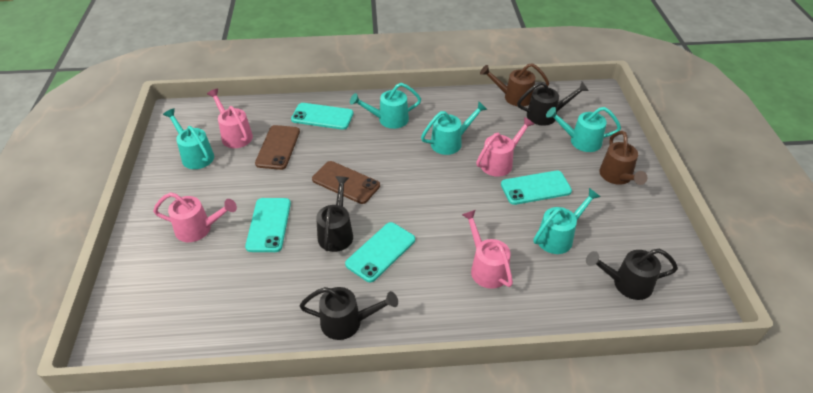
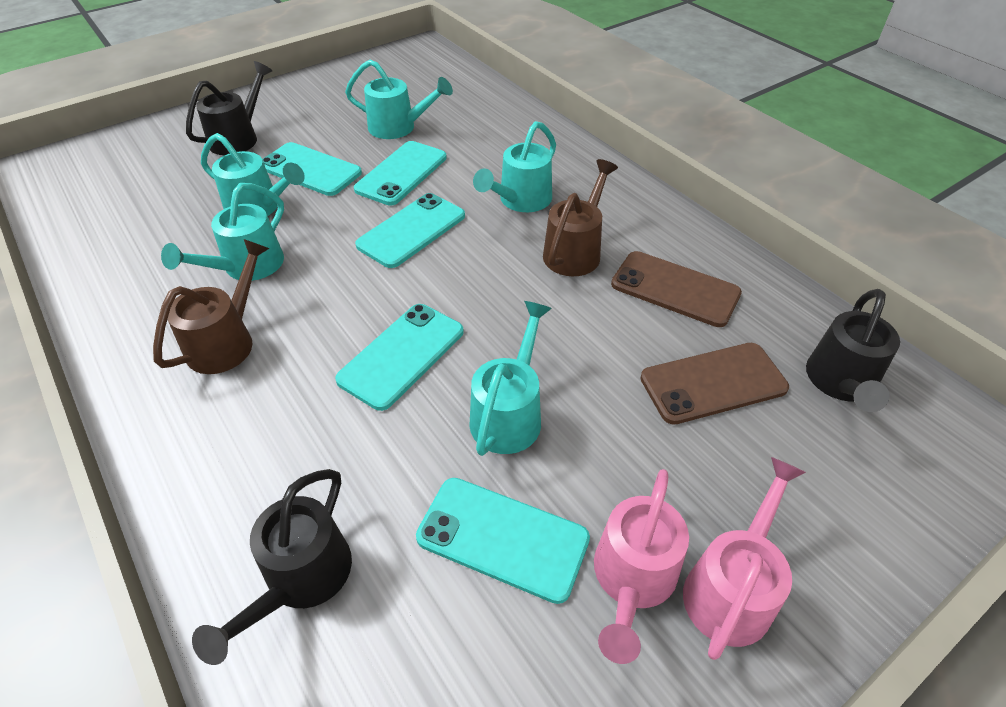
black watering can: 4 -> 3
pink watering can: 4 -> 2
turquoise phone: 4 -> 5

